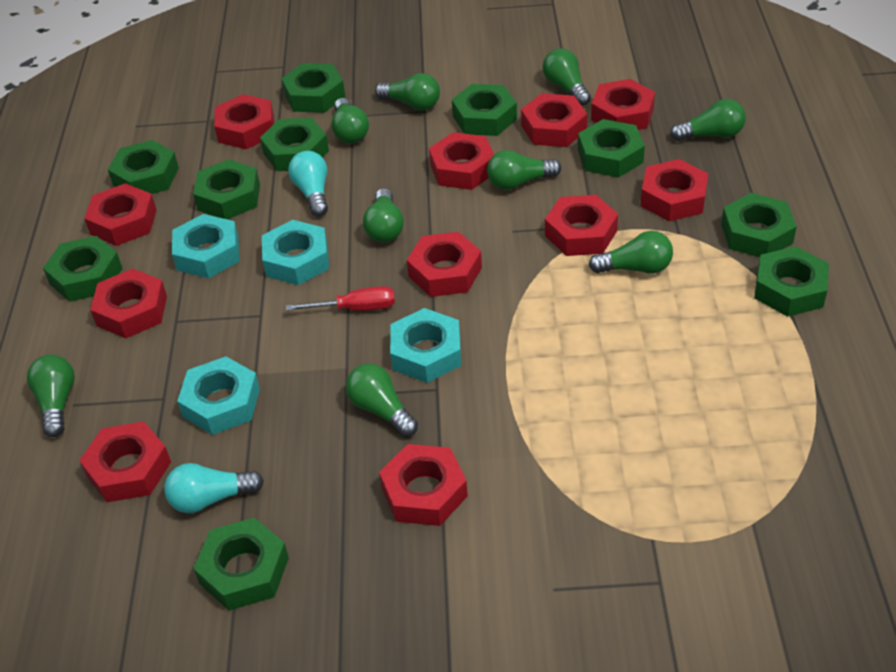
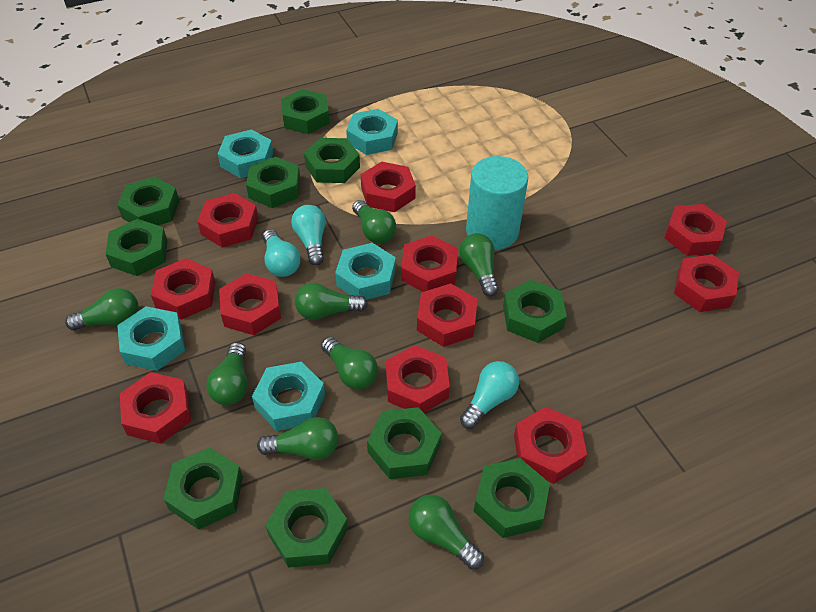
green light bulb: 9 -> 8
red screwdriver: 1 -> 0
turquoise cylinder: 0 -> 1
turquoise light bulb: 2 -> 3
turquoise nut: 4 -> 5

